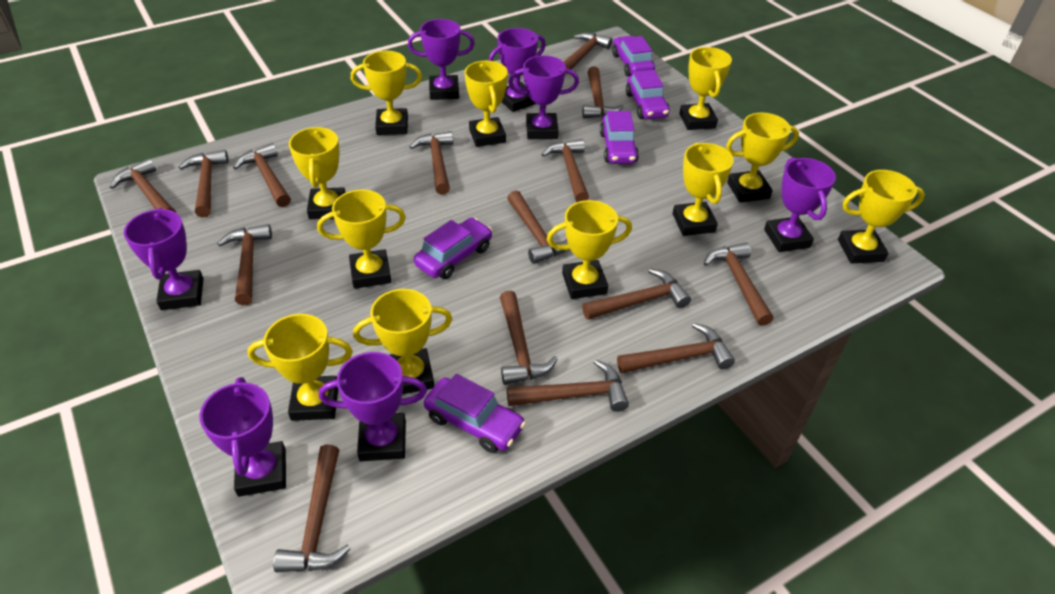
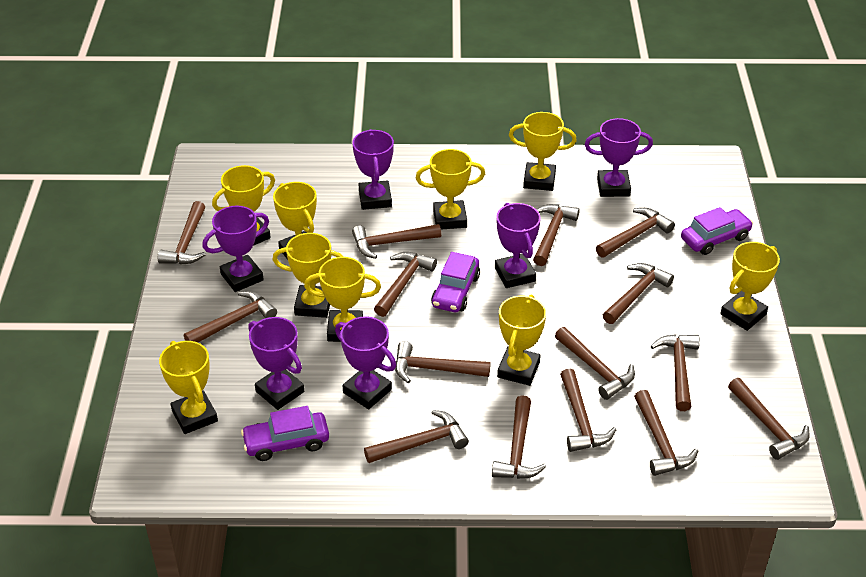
purple car: 5 -> 3
purple trophy: 7 -> 6
yellow trophy: 11 -> 9

